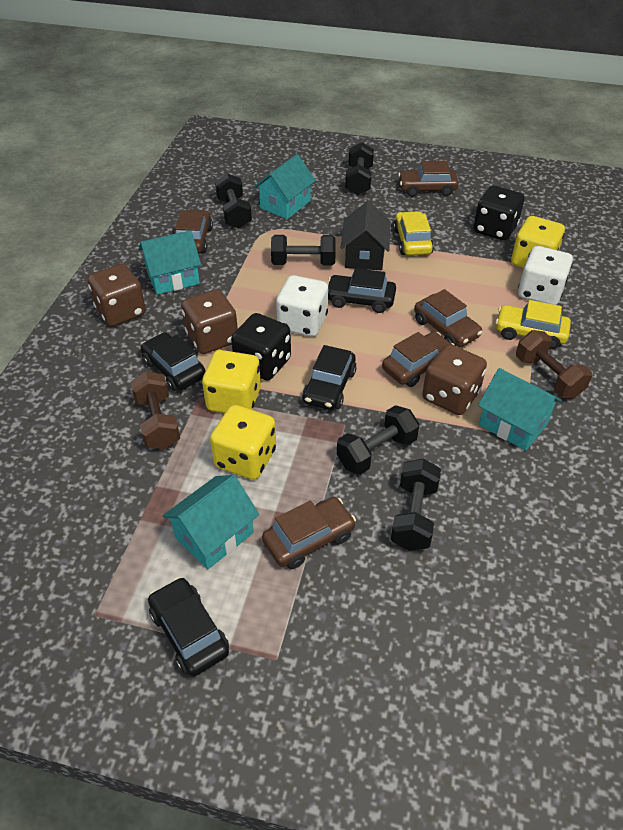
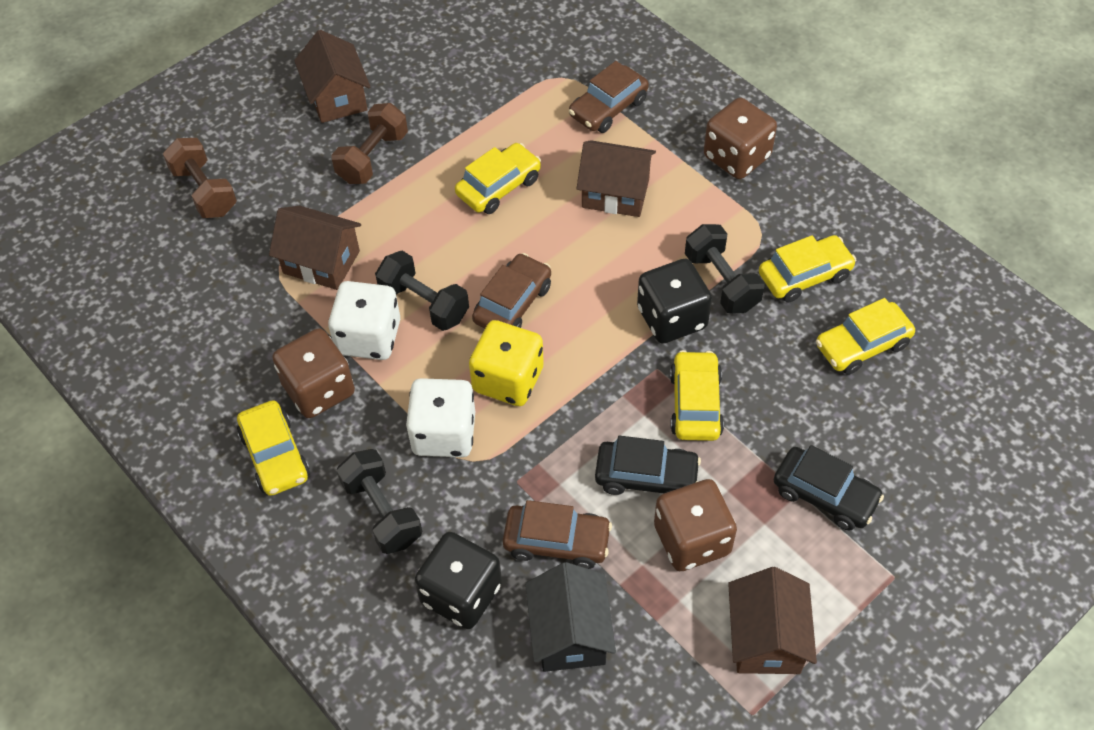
black car: 4 -> 2
black dumbbell: 5 -> 3
brown car: 5 -> 3
brown house: 0 -> 4
turquoise house: 4 -> 0
yellow car: 2 -> 5
yellow dice: 3 -> 1

